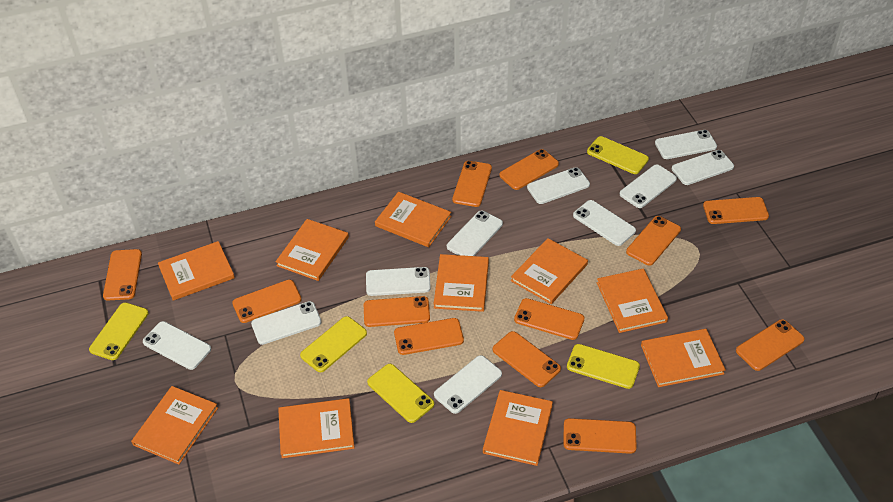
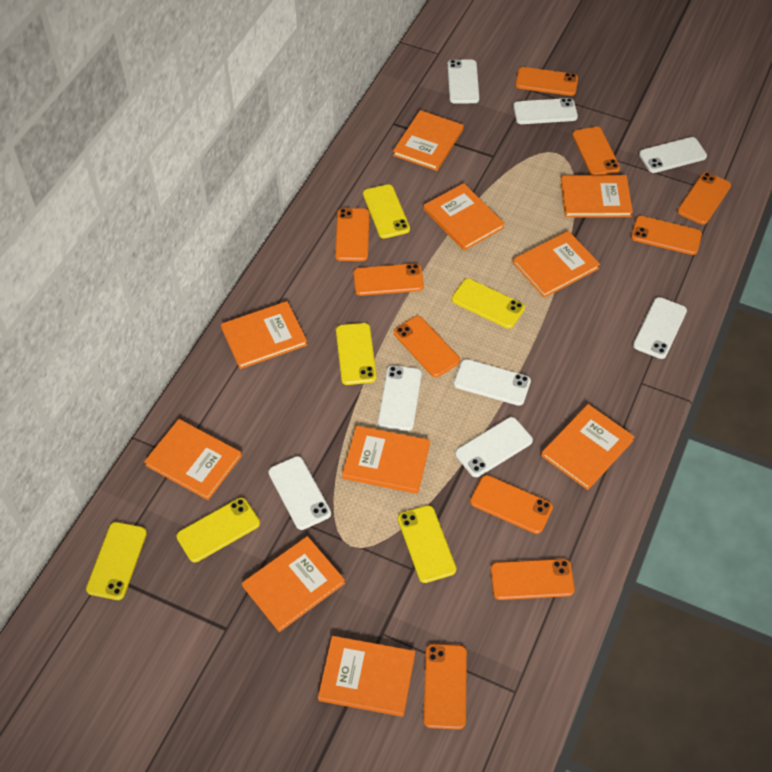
orange phone: 12 -> 10
white phone: 10 -> 8
yellow phone: 5 -> 6

